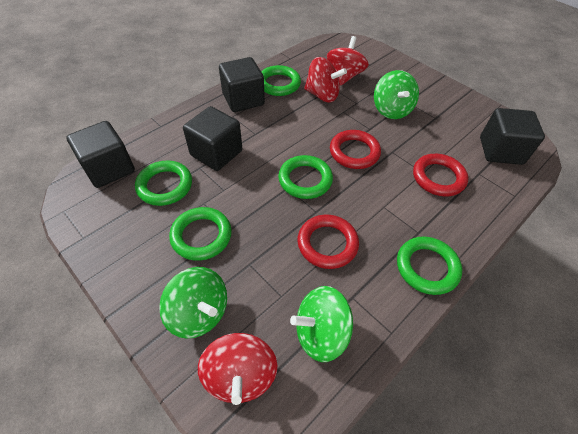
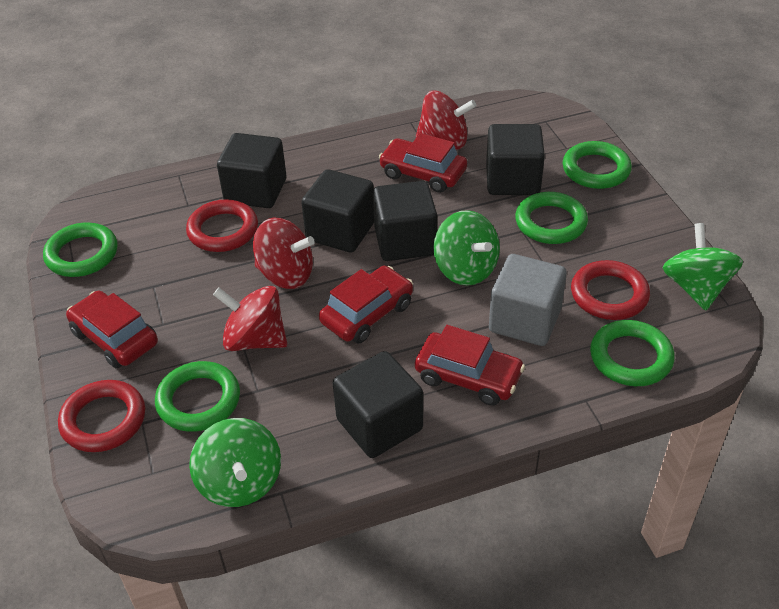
black cube: 4 -> 5
grey cube: 0 -> 1
red car: 0 -> 4

